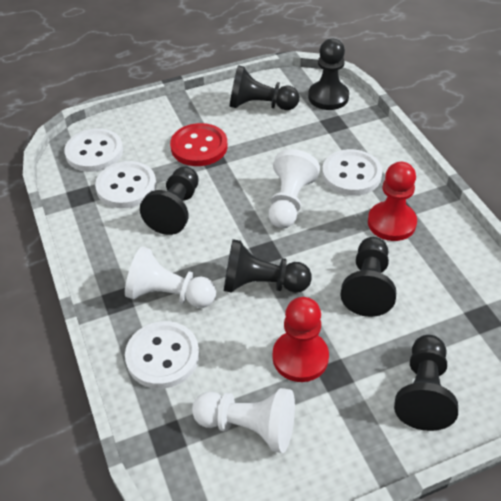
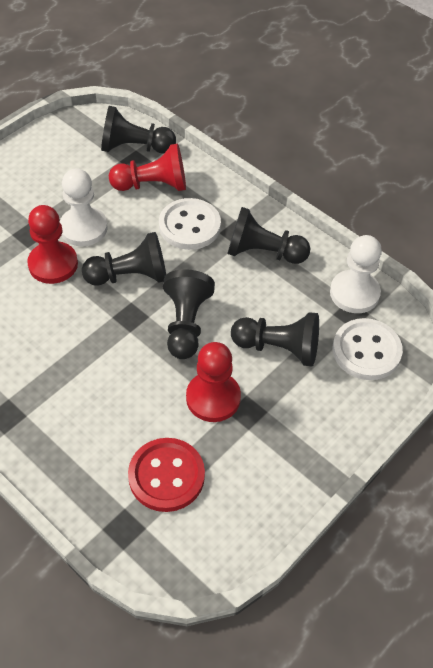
black pawn: 6 -> 5
red pawn: 2 -> 3
white button: 4 -> 2
white pawn: 3 -> 2

